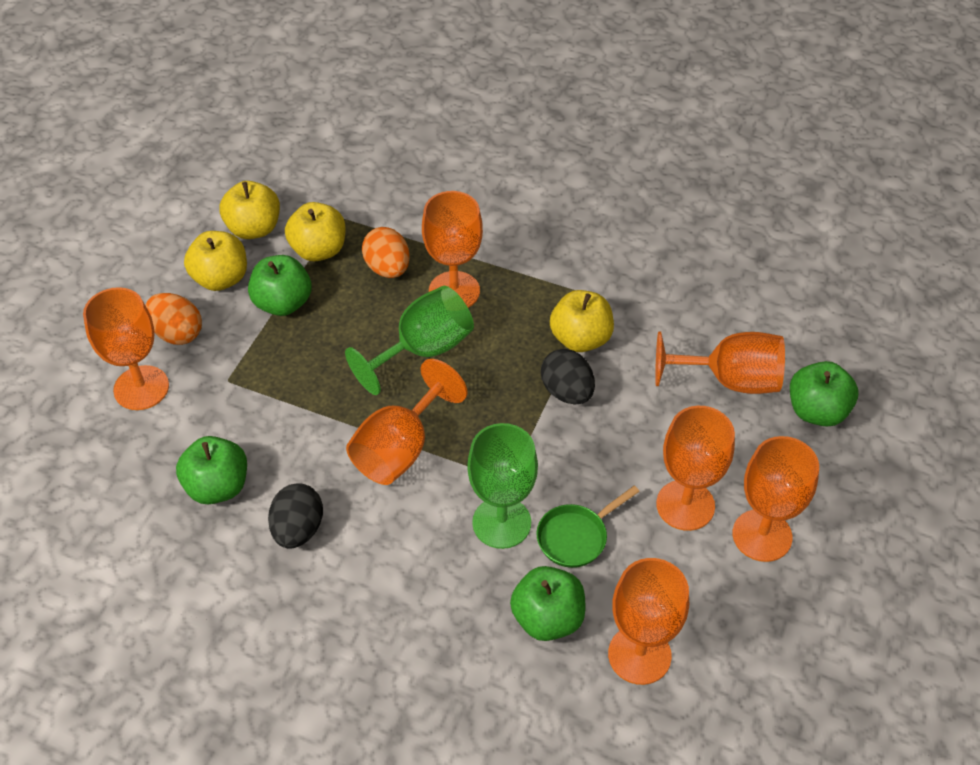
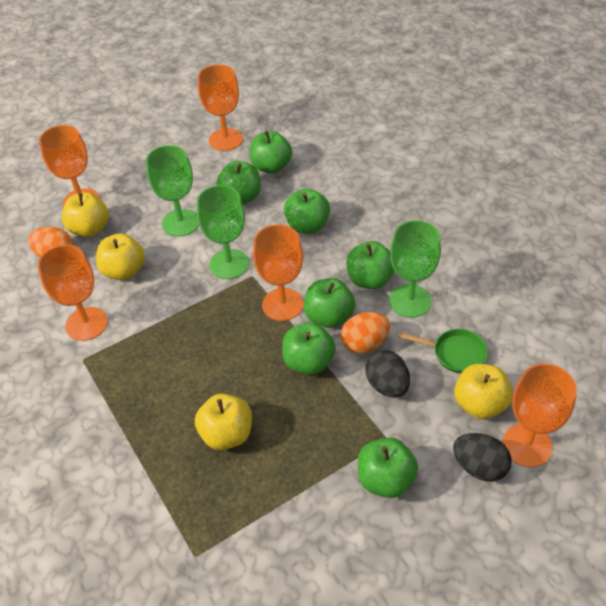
green apple: 4 -> 7
green goblet: 2 -> 3
orange goblet: 7 -> 5

